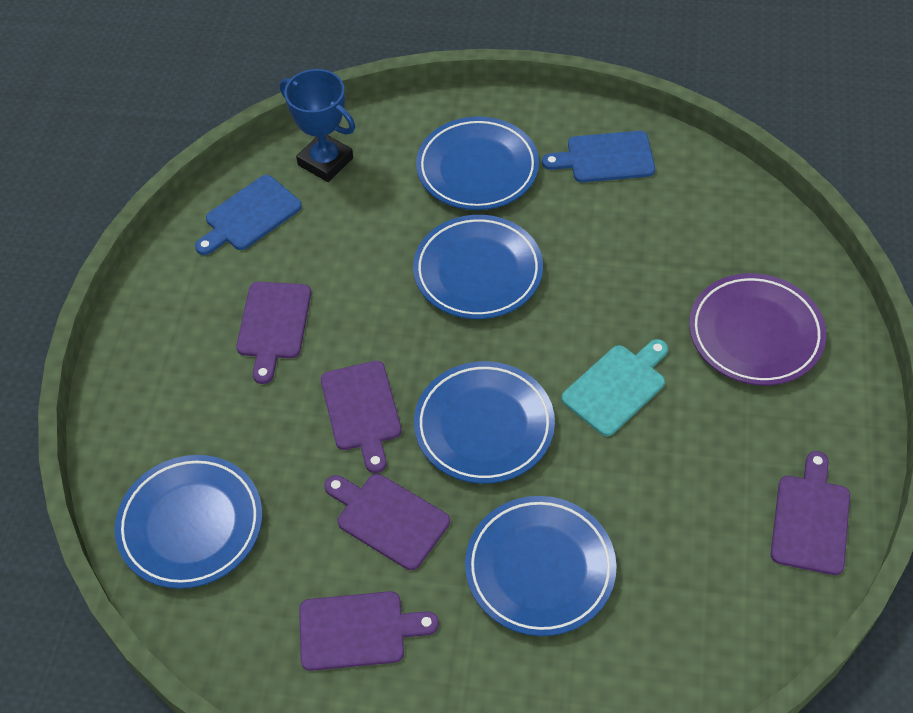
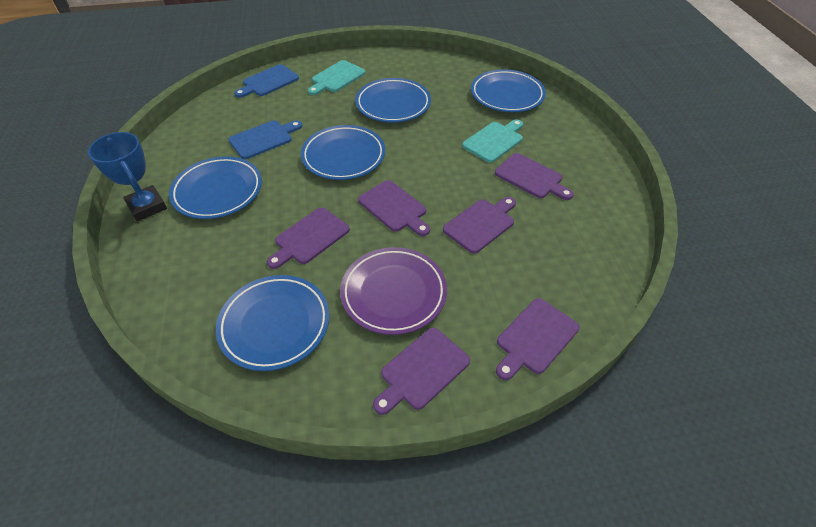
purple cutting board: 5 -> 6
turquoise cutting board: 1 -> 2

